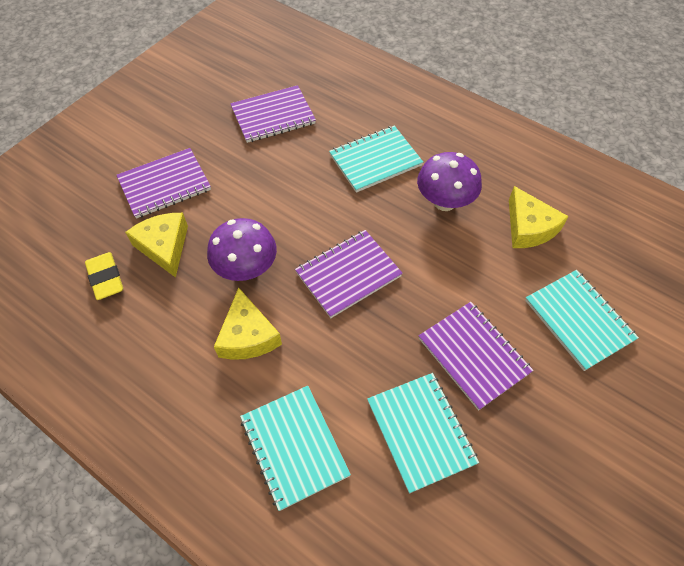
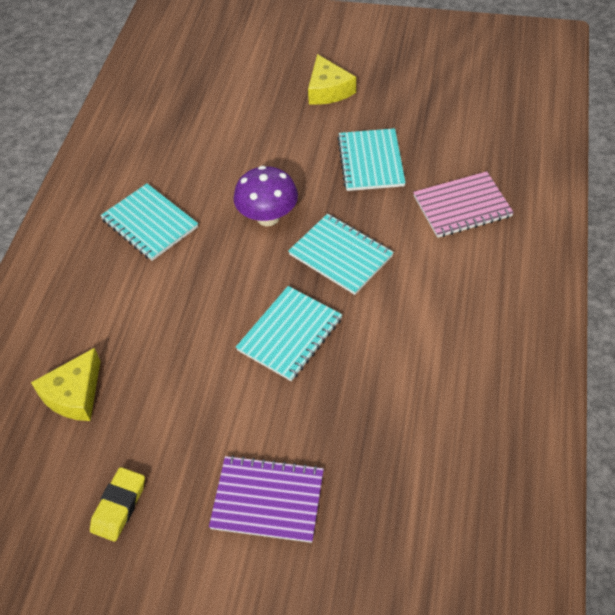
pink notebook: 0 -> 1
purple mushroom: 2 -> 1
purple notebook: 4 -> 1
yellow cheese: 3 -> 2

